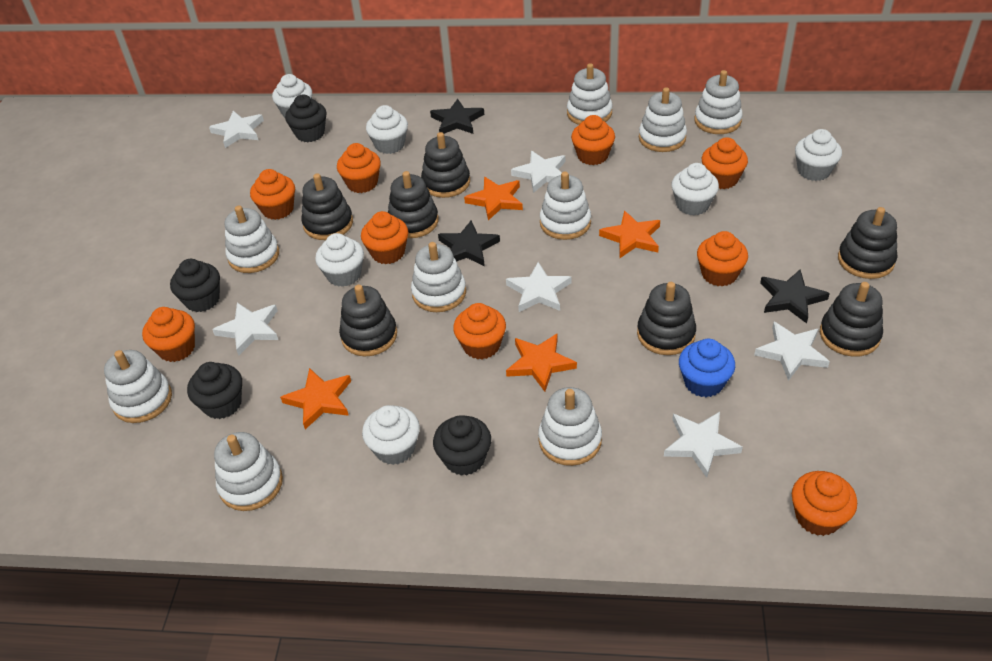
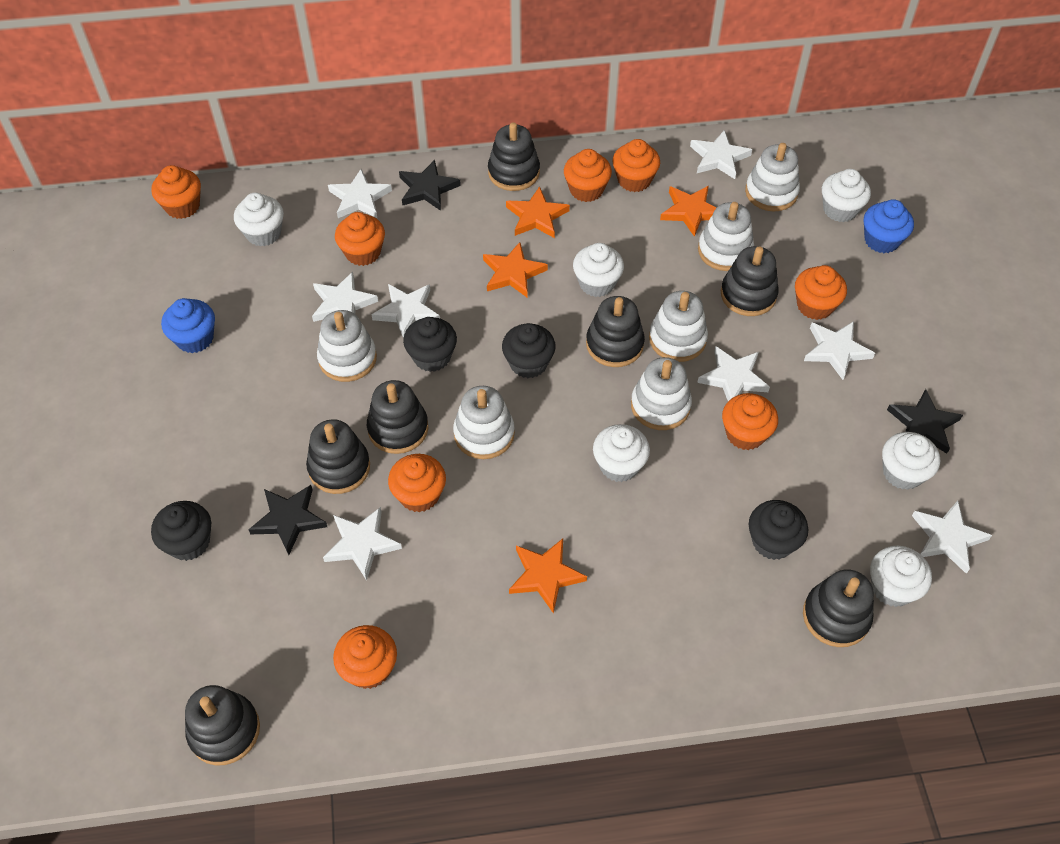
blue cupcake: 1 -> 2
orange cupcake: 9 -> 8
white stacking toy: 9 -> 6
white star: 6 -> 8

